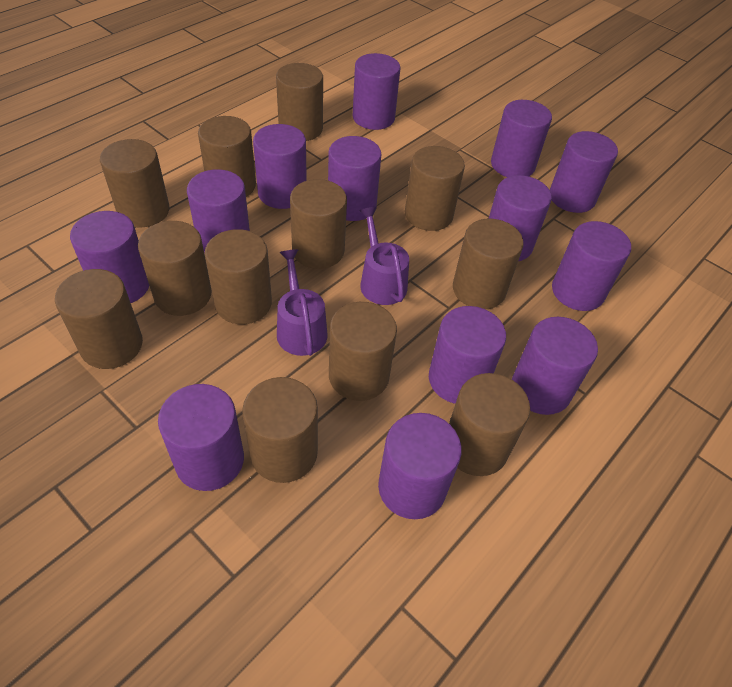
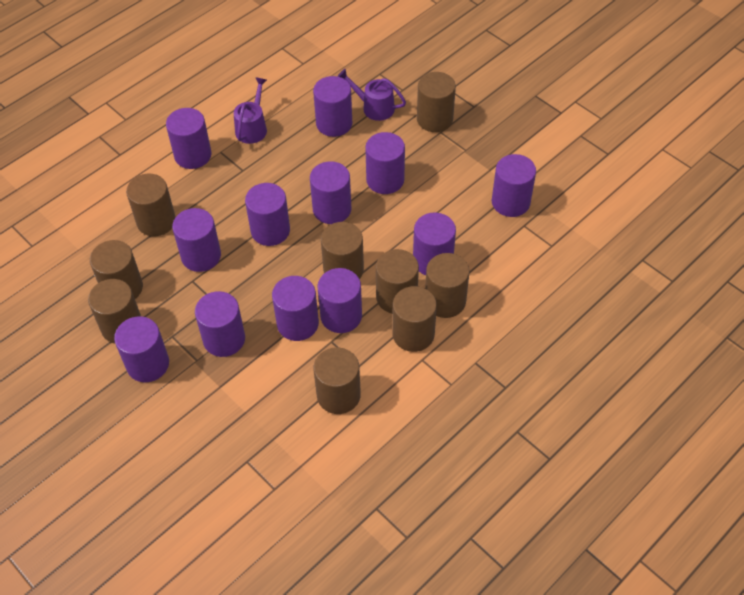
brown cylinder: 12 -> 9
purple cylinder: 13 -> 12

